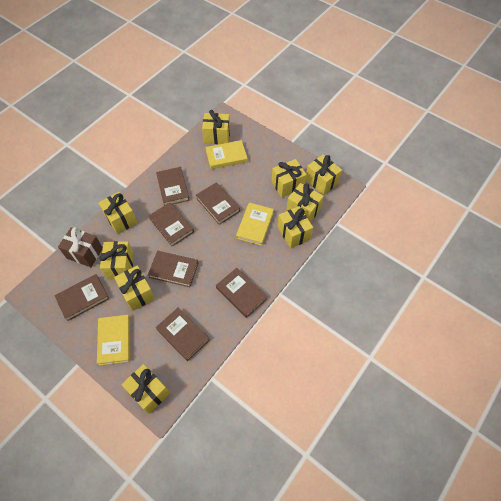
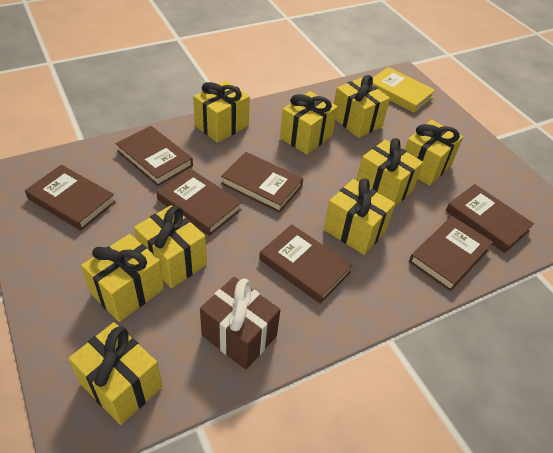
yellow book: 3 -> 1

